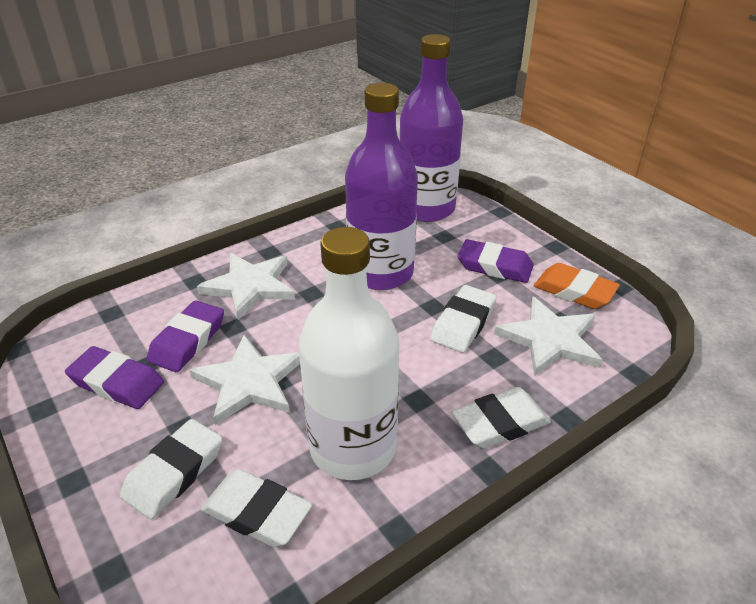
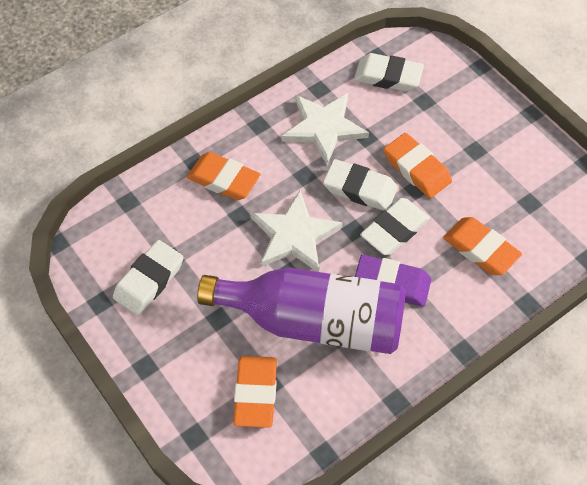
orange eraser: 1 -> 4
purple bottle: 2 -> 1
purple eraser: 3 -> 1
white bottle: 1 -> 0
white star: 3 -> 2

